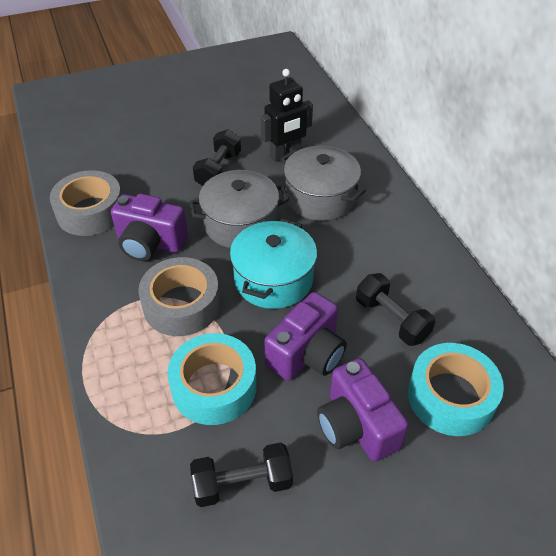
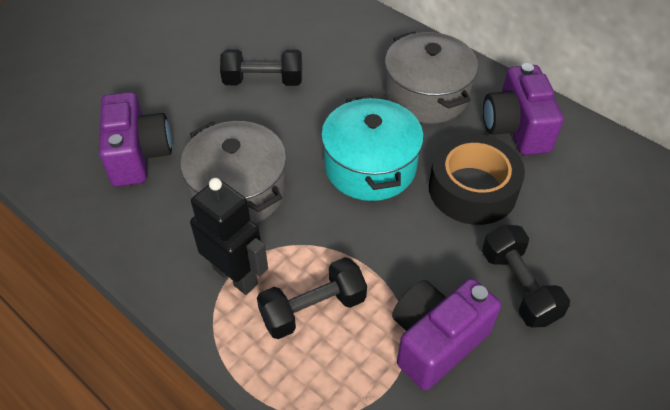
black tape: 0 -> 1
grey tape: 2 -> 0
turquoise tape: 2 -> 0

